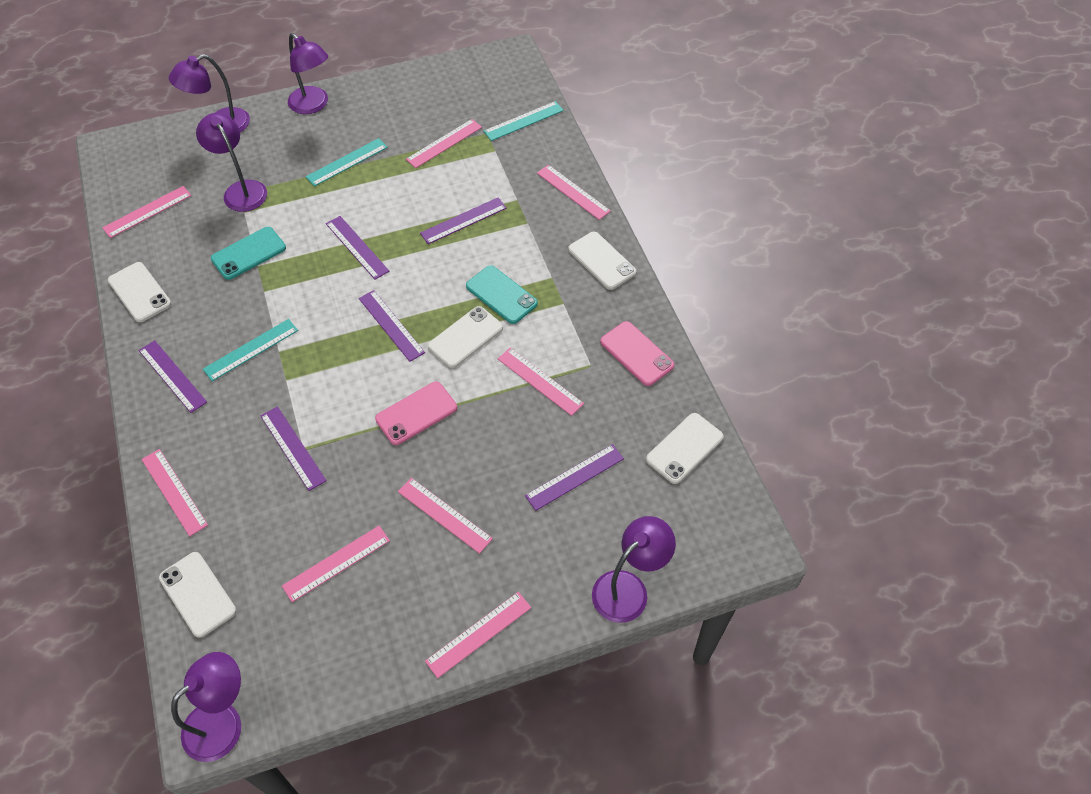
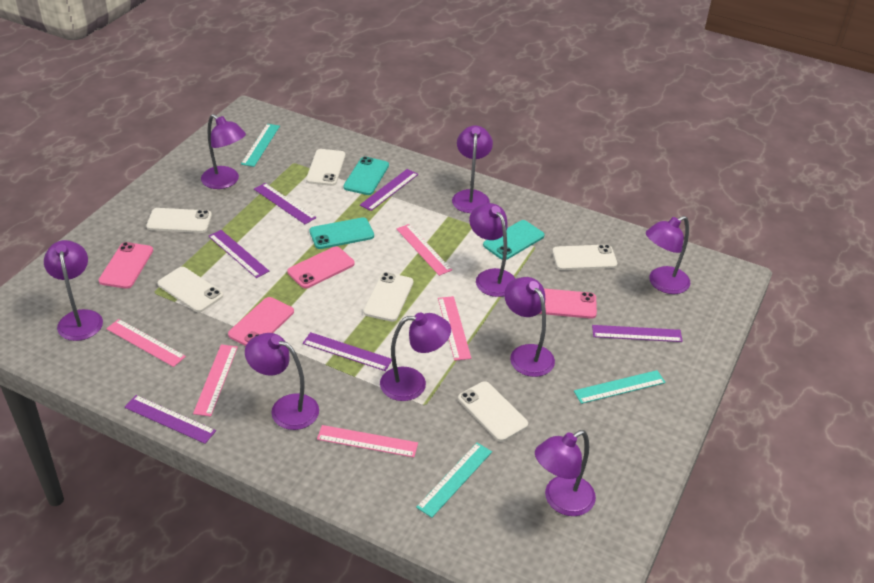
pink phone: 2 -> 4
pink ruler: 8 -> 5
purple lamp: 5 -> 9
turquoise phone: 2 -> 3
white phone: 5 -> 6

